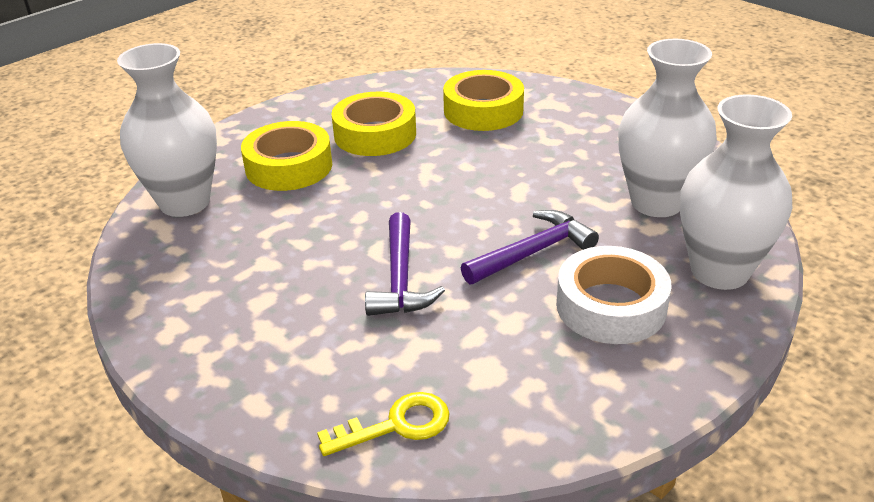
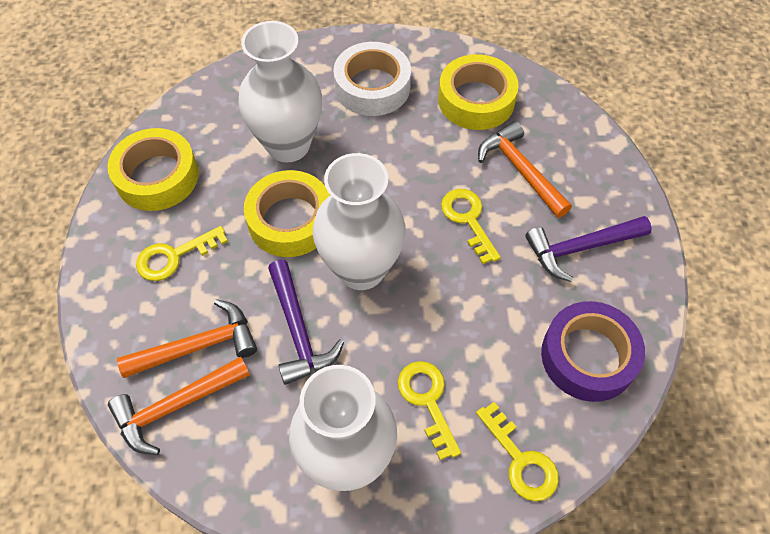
orange hammer: 0 -> 3
purple tape: 0 -> 1
yellow key: 1 -> 4

